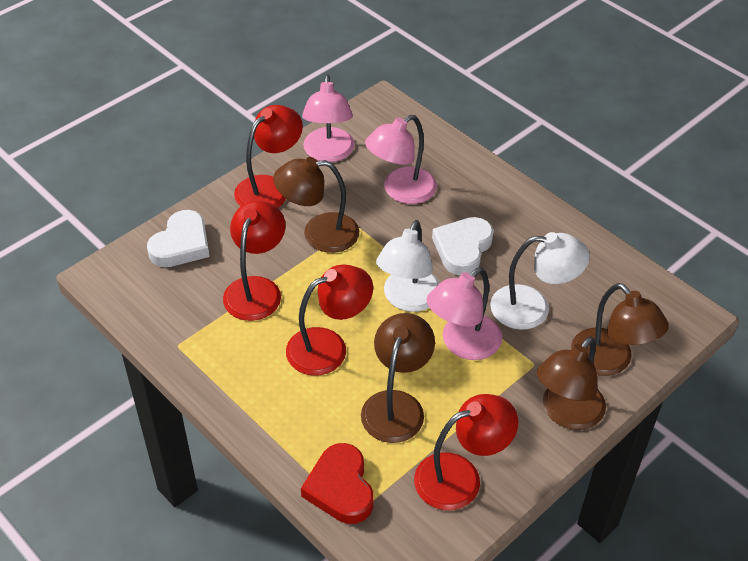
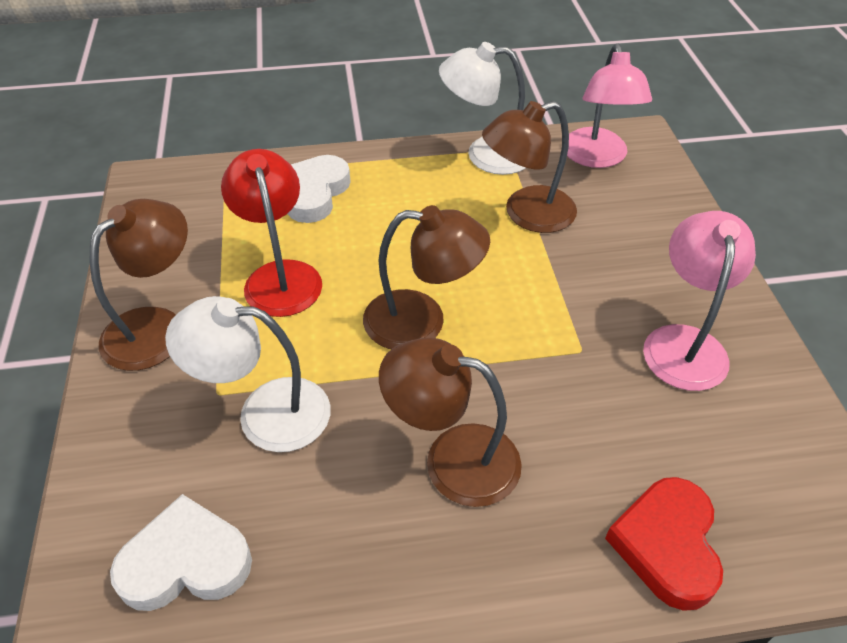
pink lamp: 3 -> 2
red lamp: 4 -> 1

